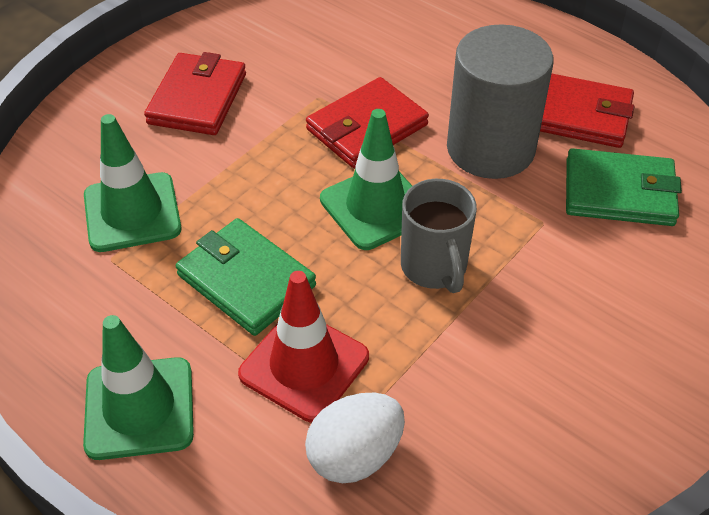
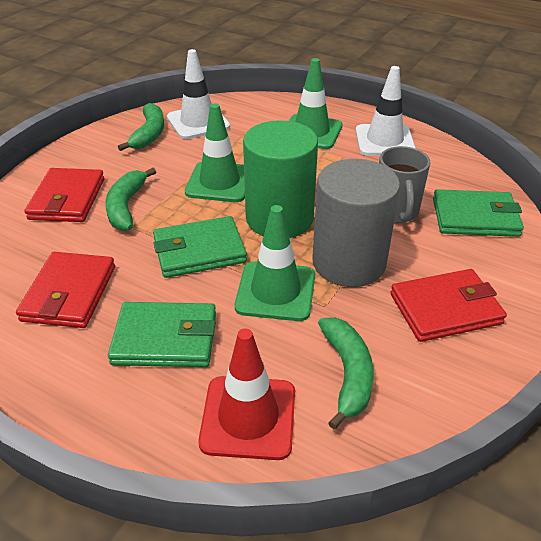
green banana: 0 -> 3
green cylinder: 0 -> 1
green wallet: 2 -> 3
white egg: 1 -> 0
white traffic cone: 0 -> 2

